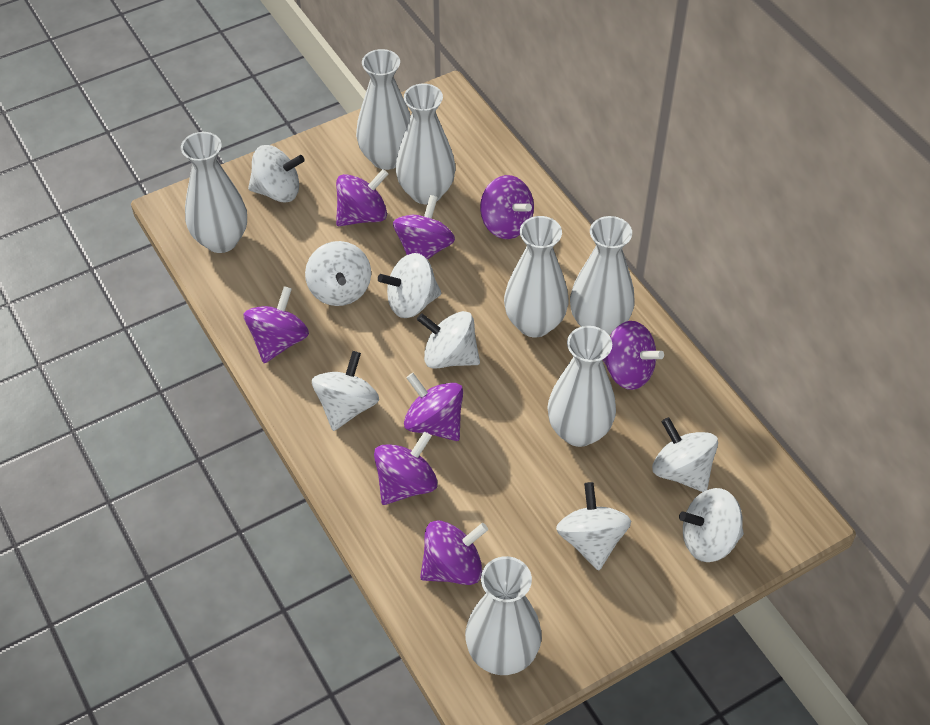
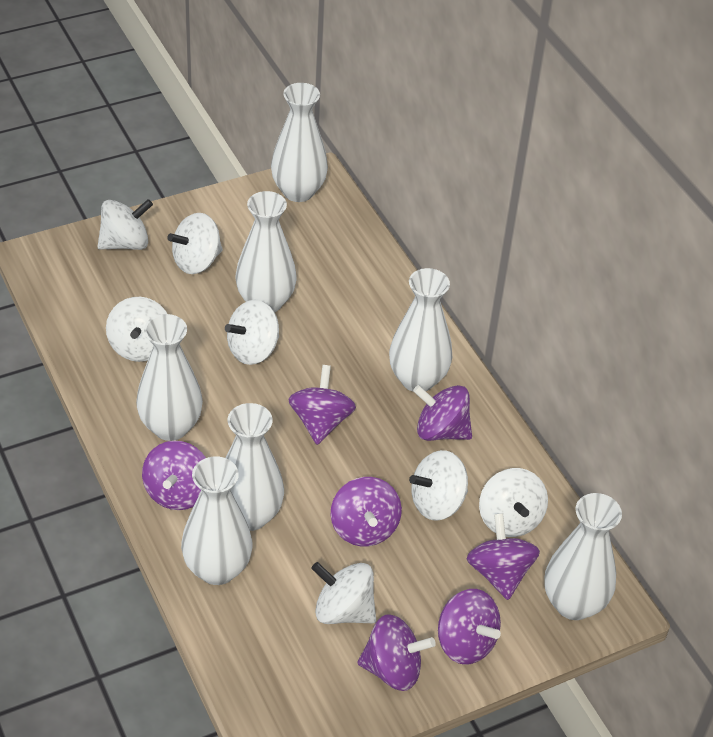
purple spinning top: 8 -> 7
white spinning top: 8 -> 7

